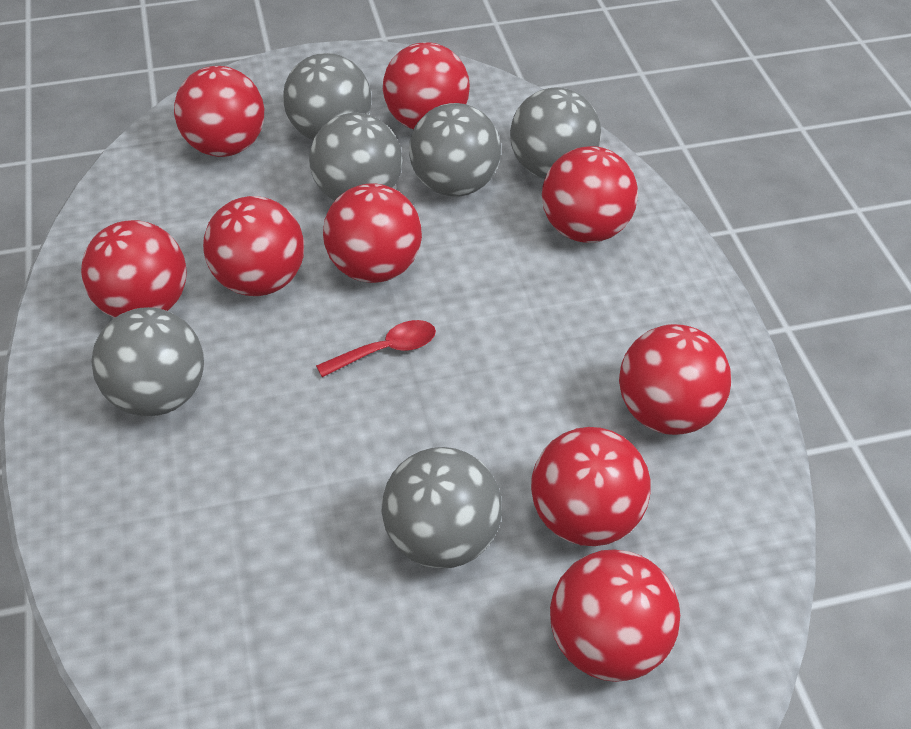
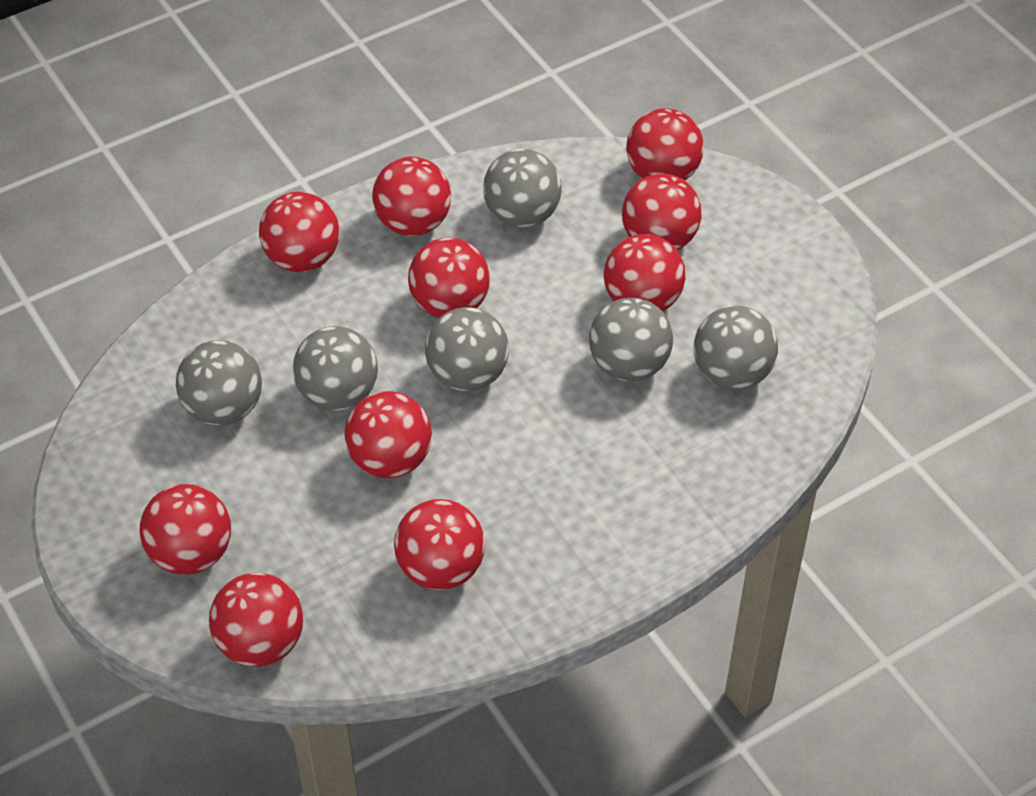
red ball: 9 -> 10
red spoon: 1 -> 0

